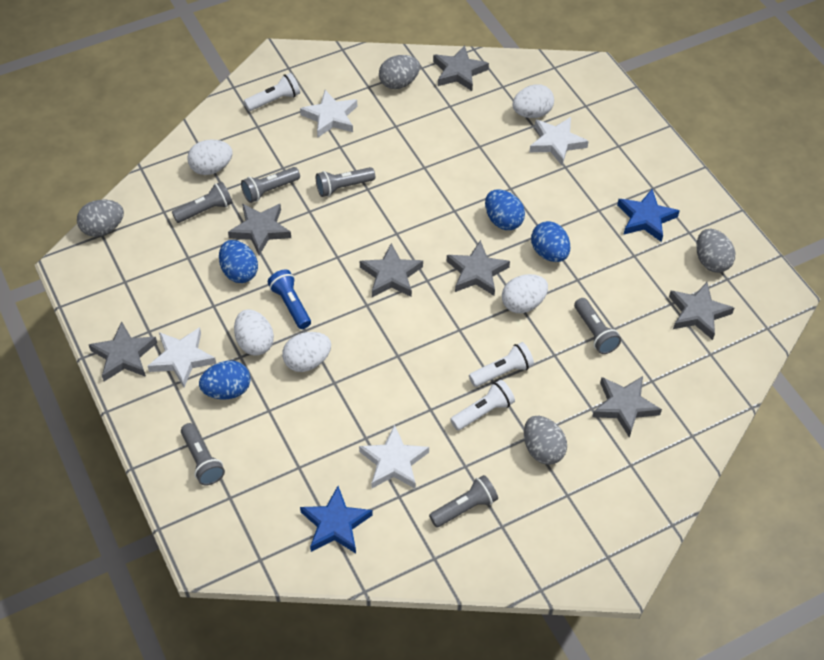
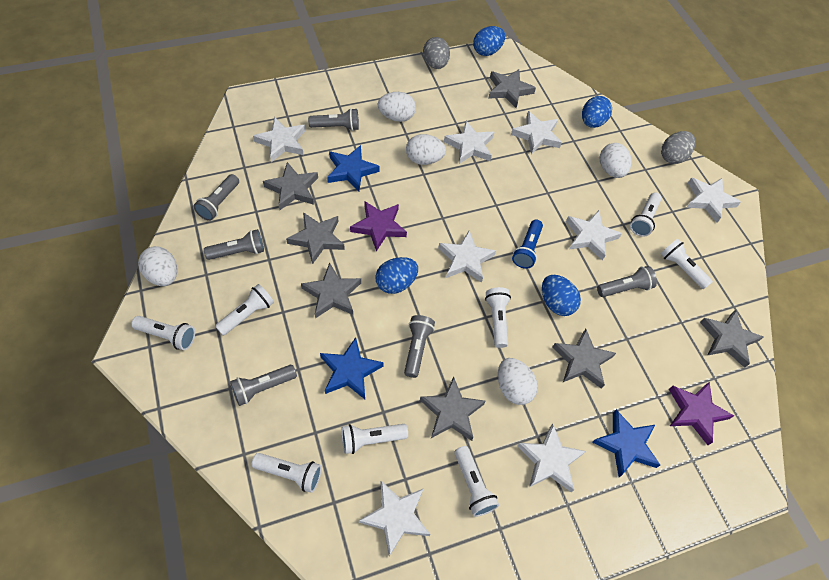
blue star: 2 -> 3
grey egg: 4 -> 2
purple star: 0 -> 2
white flashlight: 3 -> 8
white star: 4 -> 8

